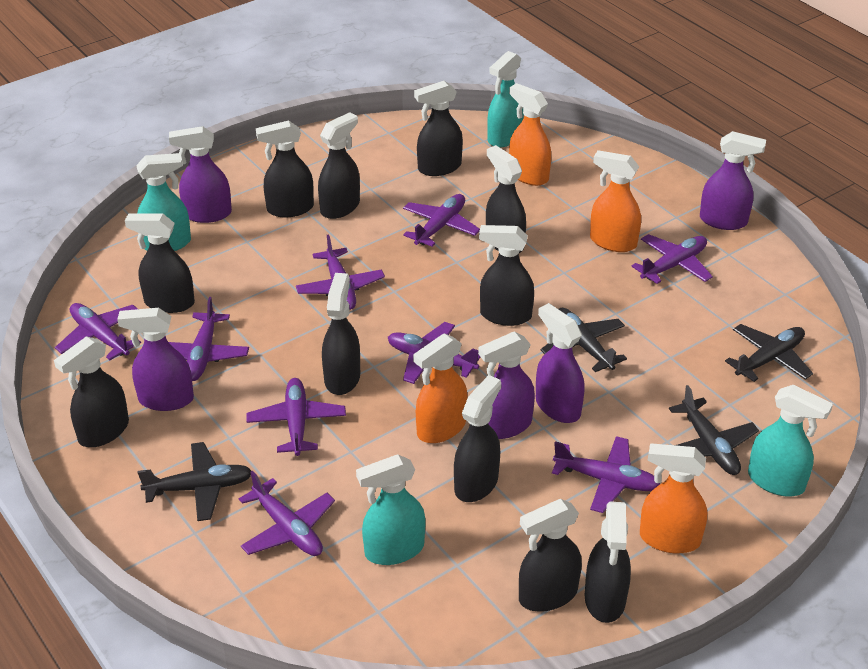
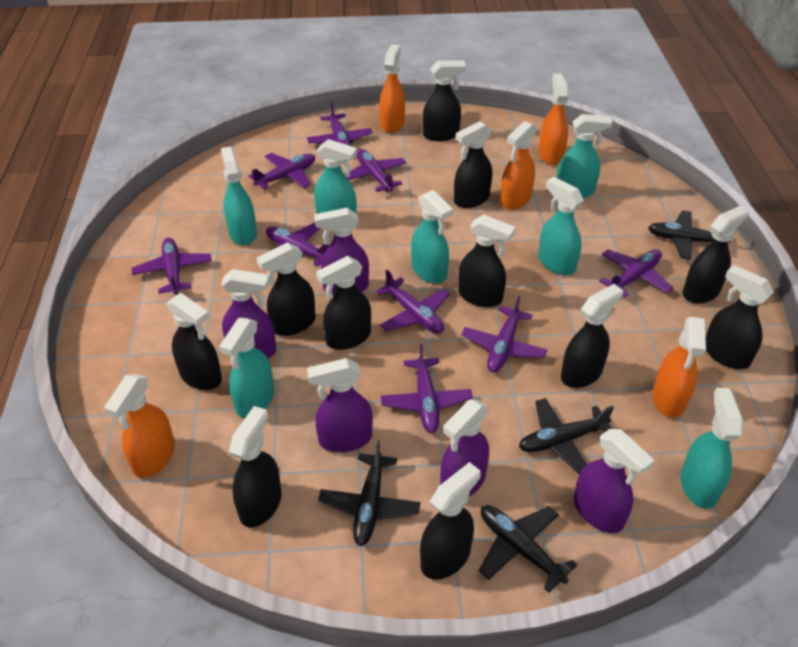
orange spray bottle: 4 -> 5
turquoise spray bottle: 4 -> 7

